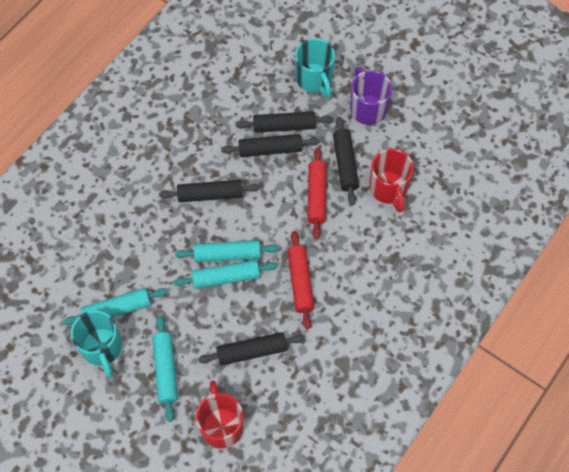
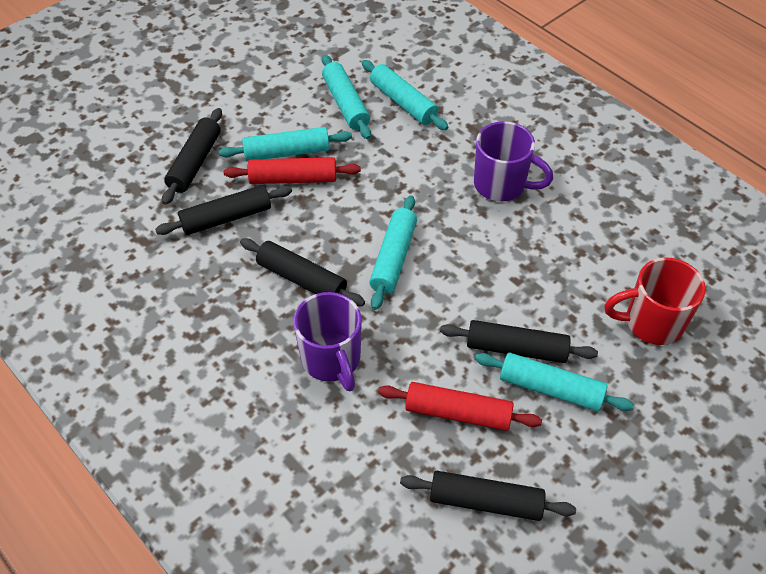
purple mug: 1 -> 2
red mug: 2 -> 1
turquoise mug: 2 -> 0
turquoise rolling pin: 4 -> 5

